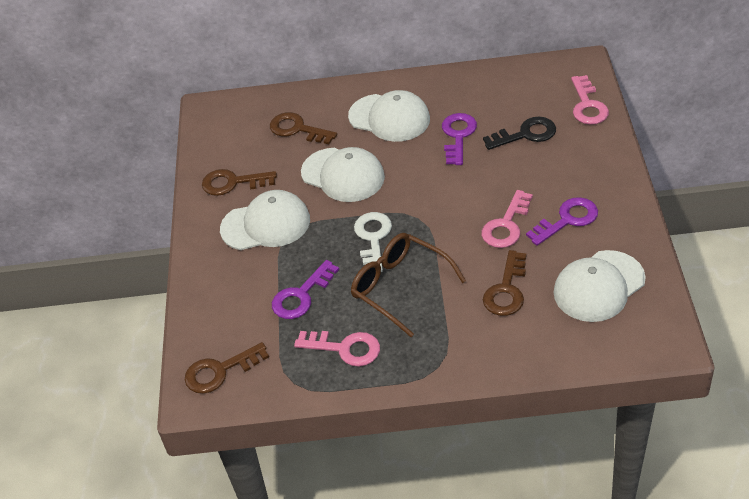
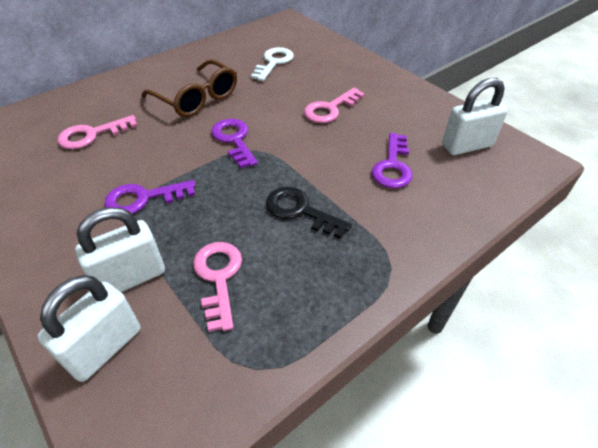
brown key: 4 -> 0
white cap: 4 -> 0
white padlock: 0 -> 3

